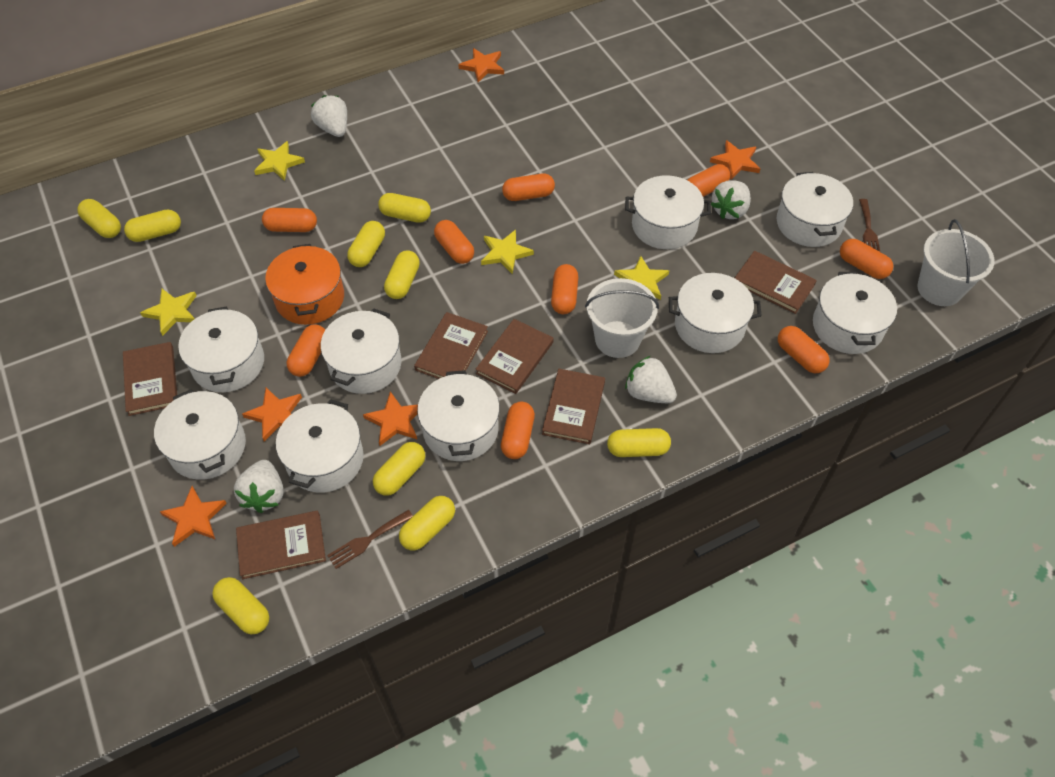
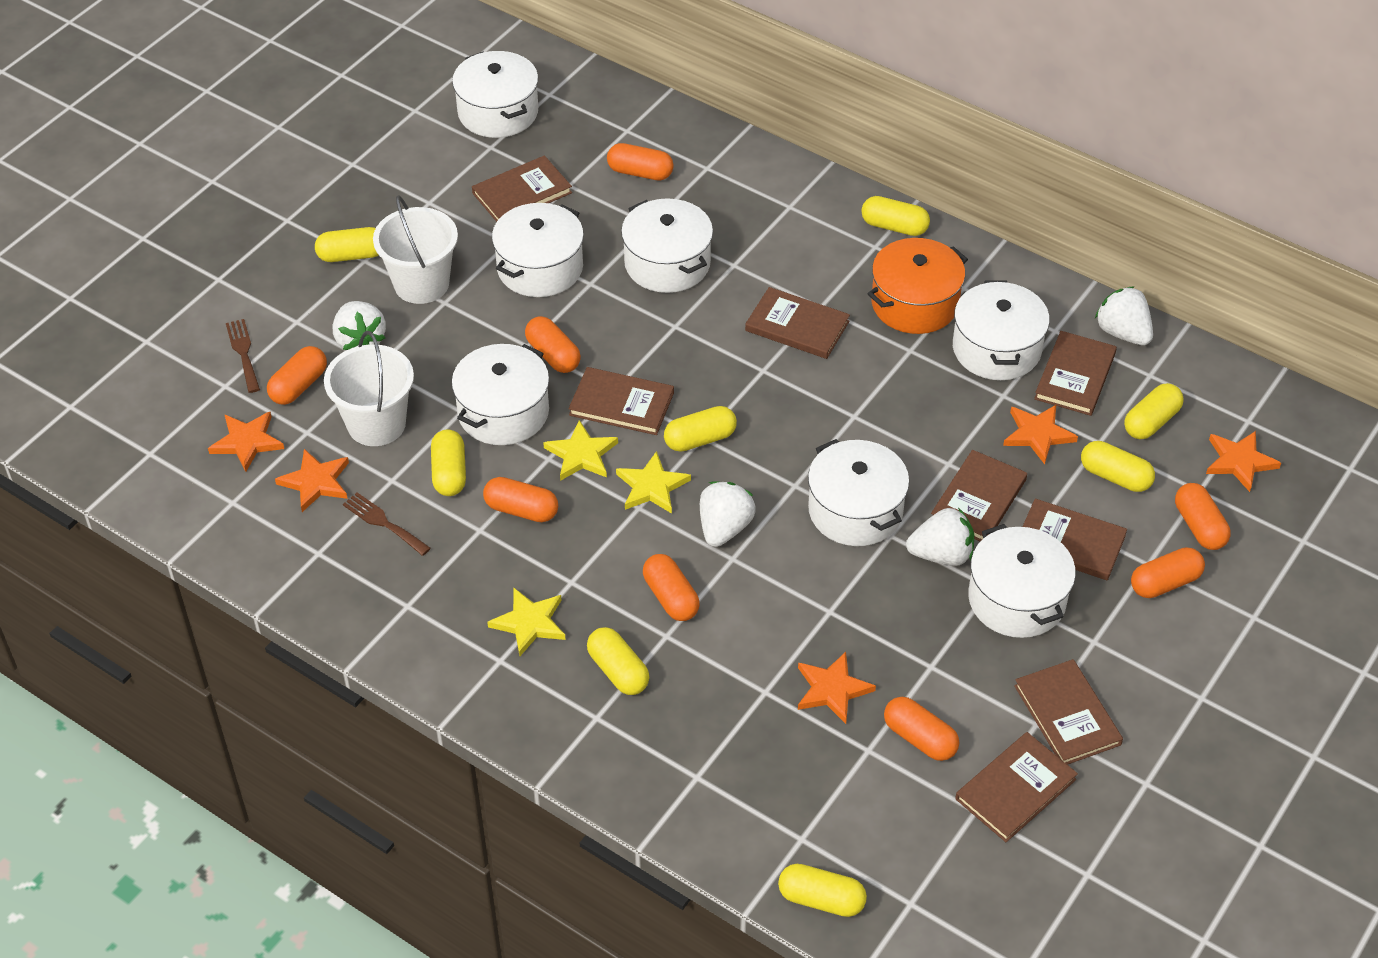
brown book: 6 -> 8
orange capsule: 9 -> 8
white pot: 9 -> 7
yellow capsule: 9 -> 8
yellow star: 4 -> 3

